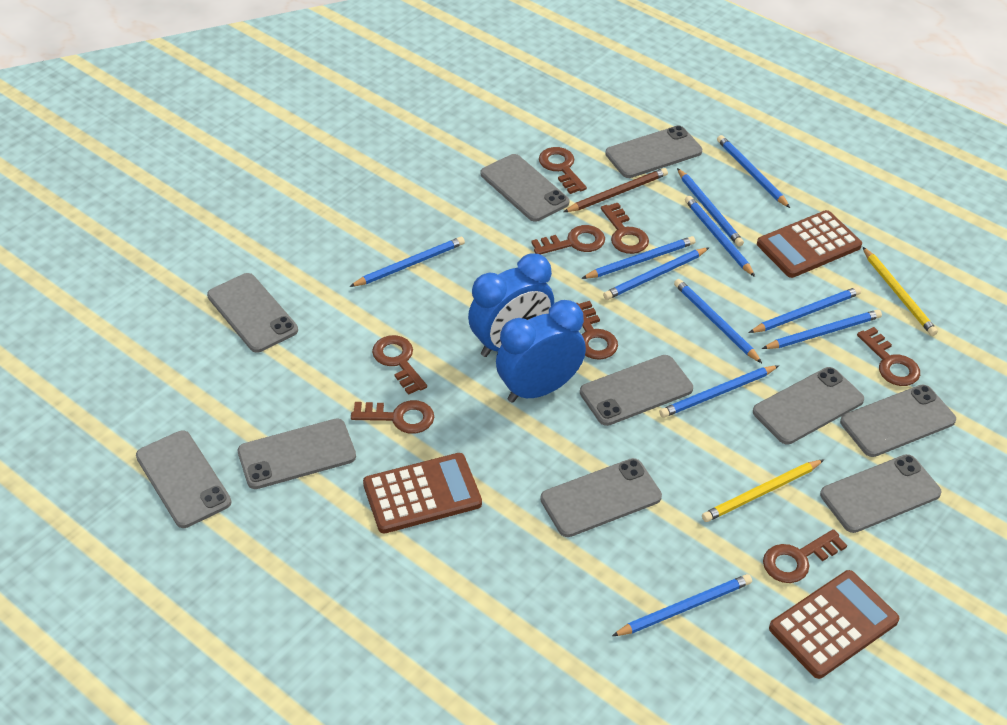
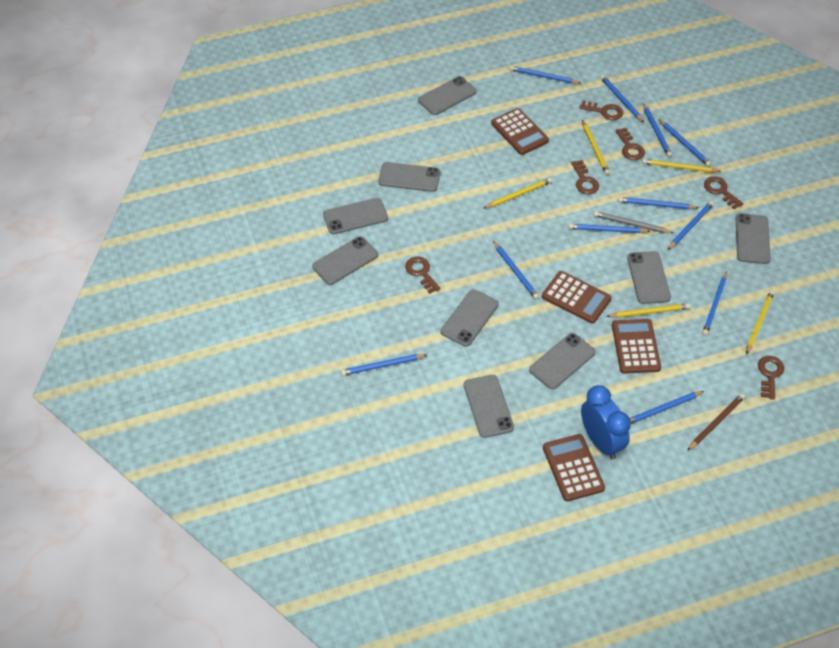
blue clock: 2 -> 1
brown calculator: 3 -> 4
brown key: 8 -> 6
grey pencil: 0 -> 1
grey phone: 10 -> 9
yellow pencil: 2 -> 5

